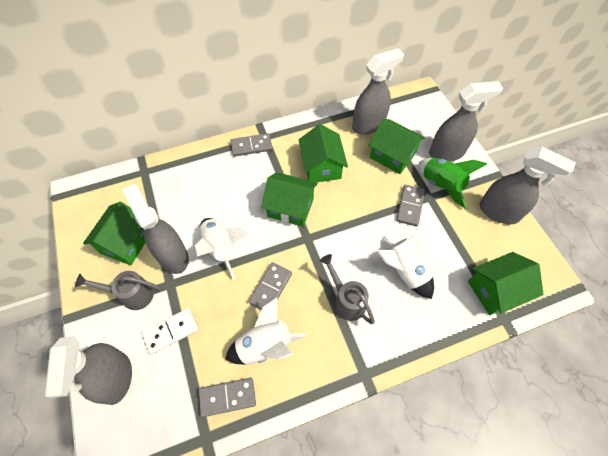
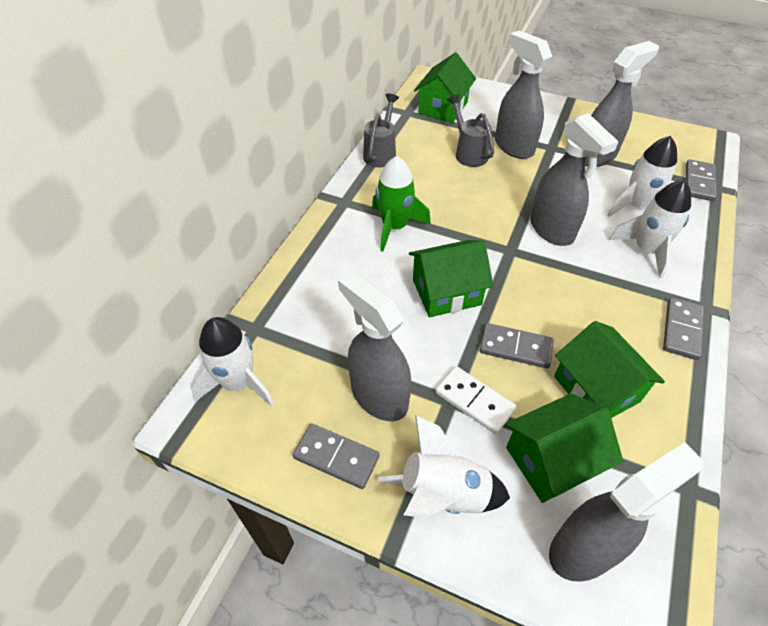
green house: 5 -> 4
white rocket: 3 -> 4

